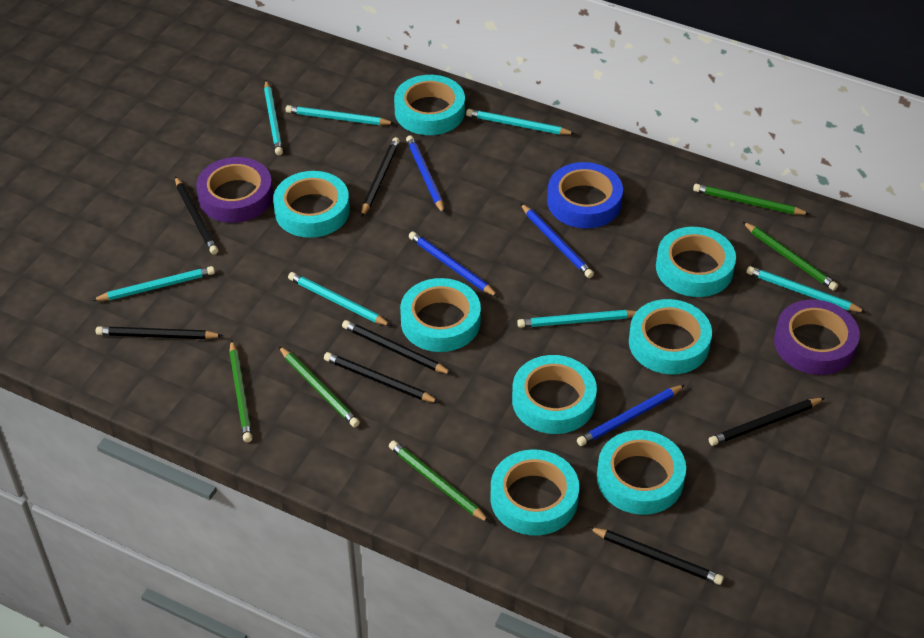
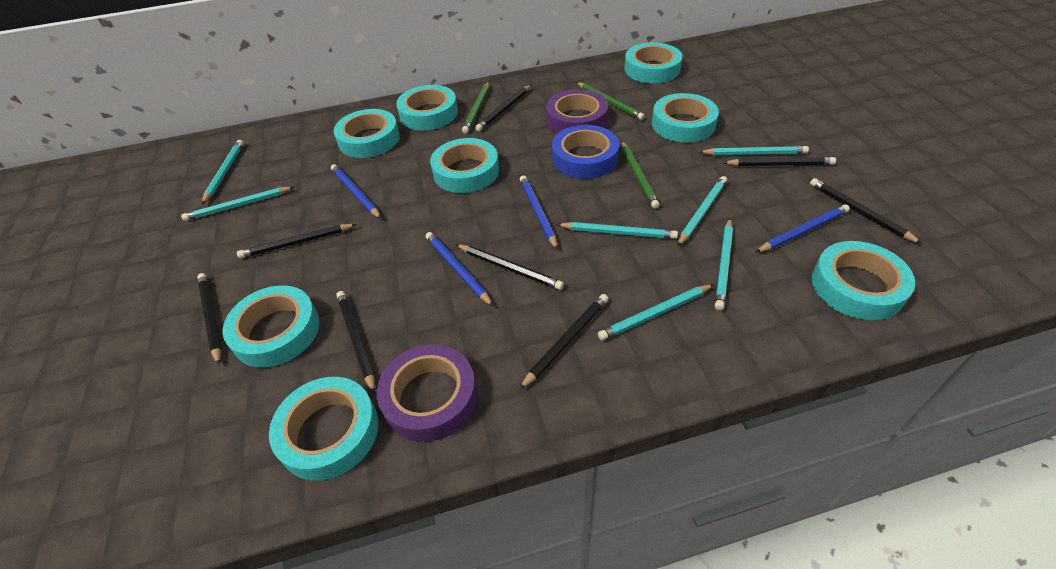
black pencil: 7 -> 8
green pencil: 5 -> 3

